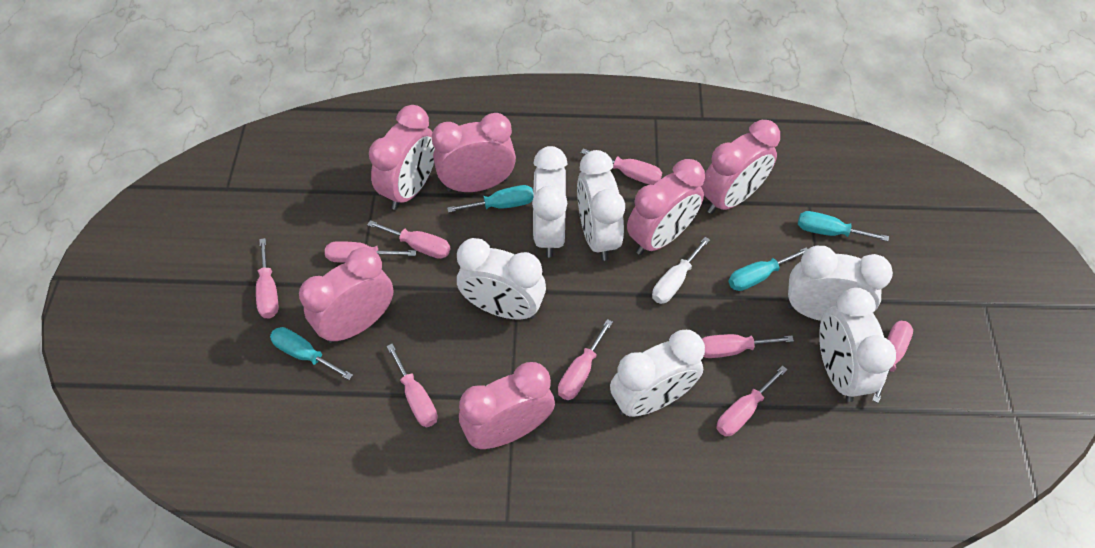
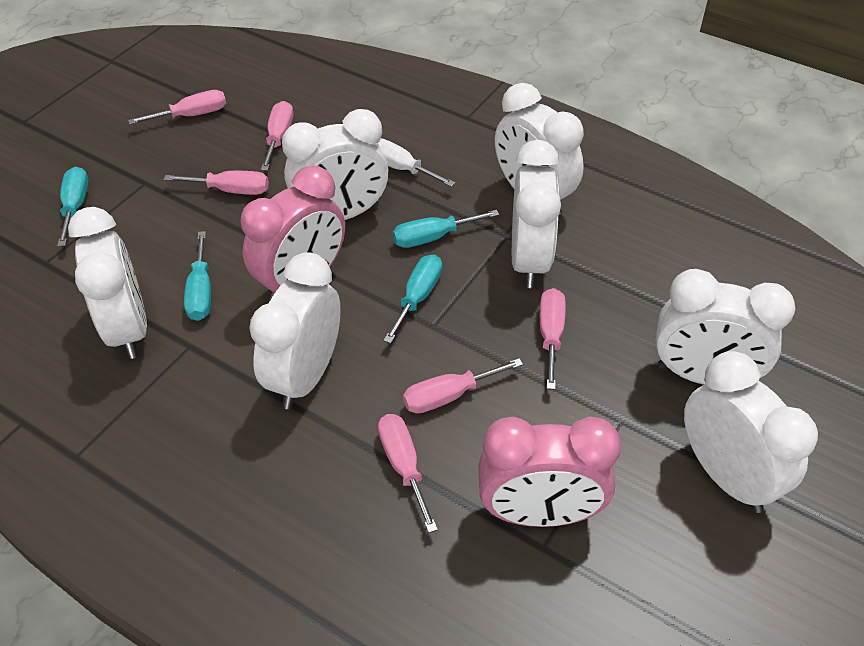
pink clock: 6 -> 2
pink screwdriver: 9 -> 6
white clock: 6 -> 7

